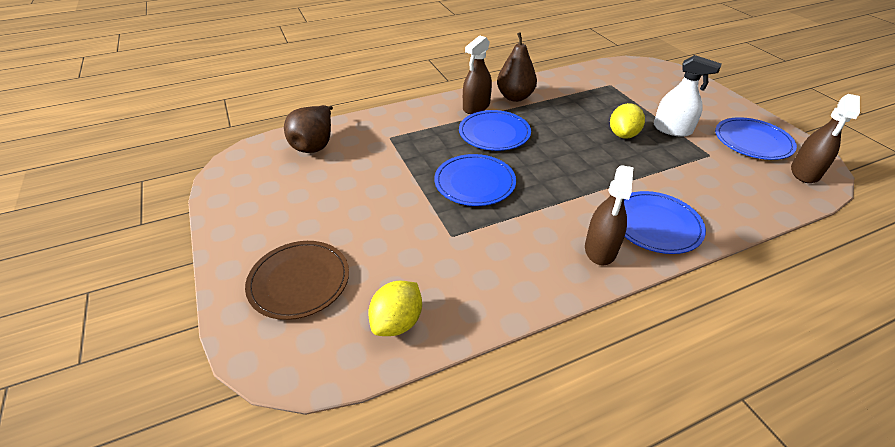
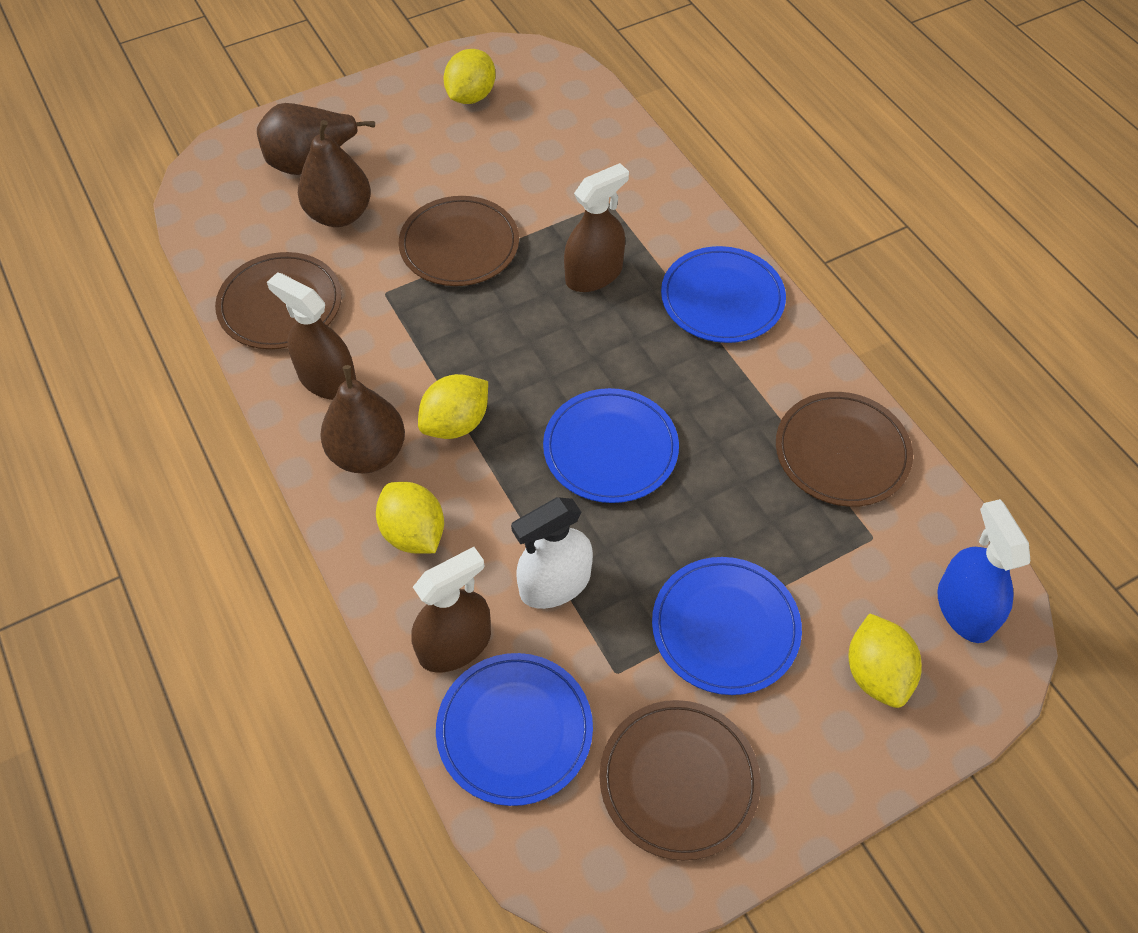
blue spray bottle: 0 -> 1
brown pear: 2 -> 3
brown plate: 1 -> 4
yellow lemon: 2 -> 4

